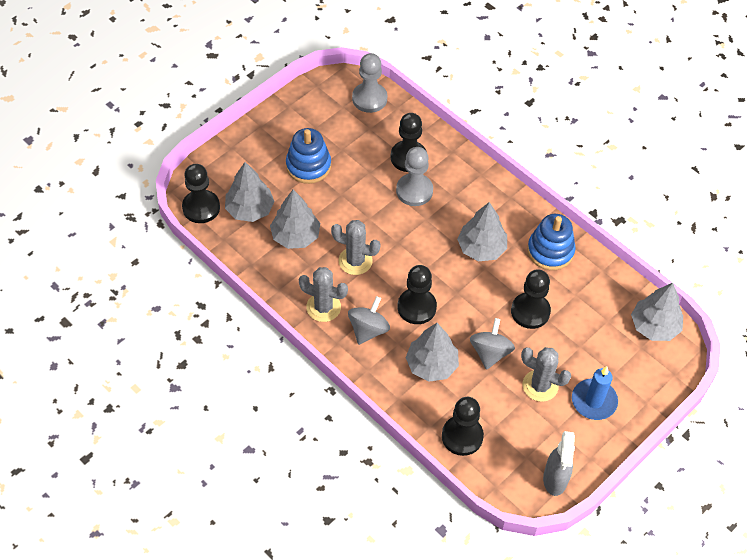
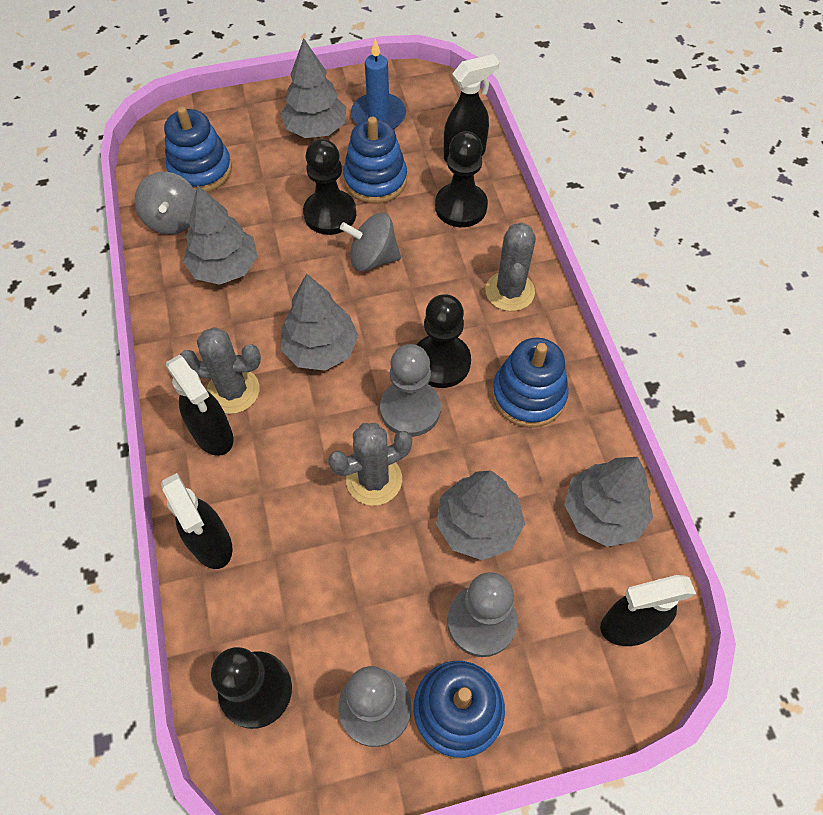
black pawn: 5 -> 4
black spray bottle: 0 -> 4
blue stacking toy: 2 -> 4
grey pawn: 2 -> 3
grey spray bottle: 1 -> 0

